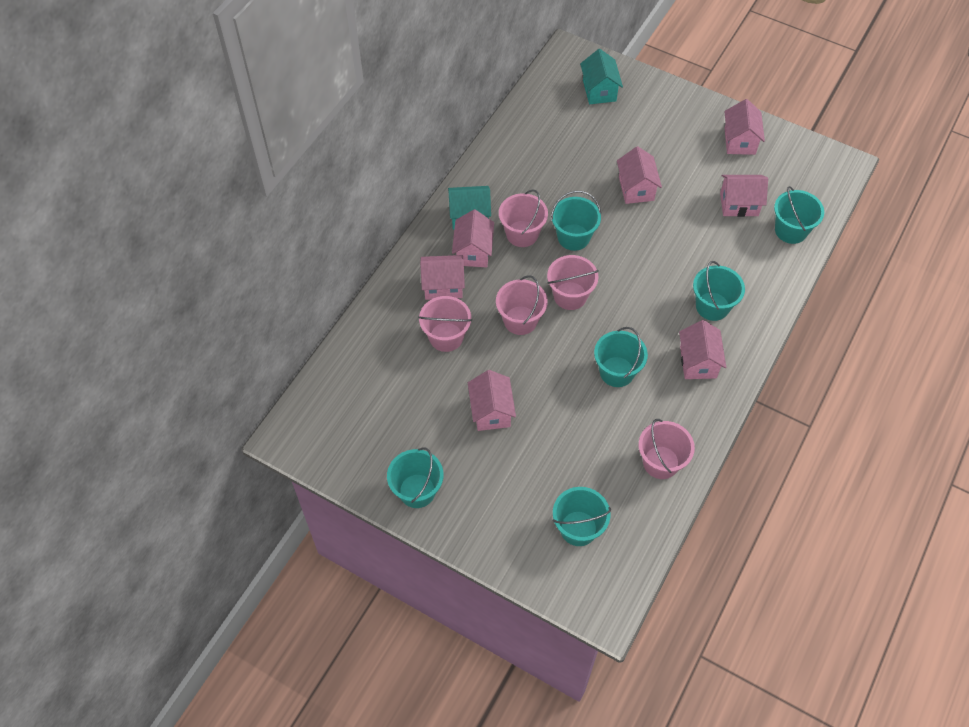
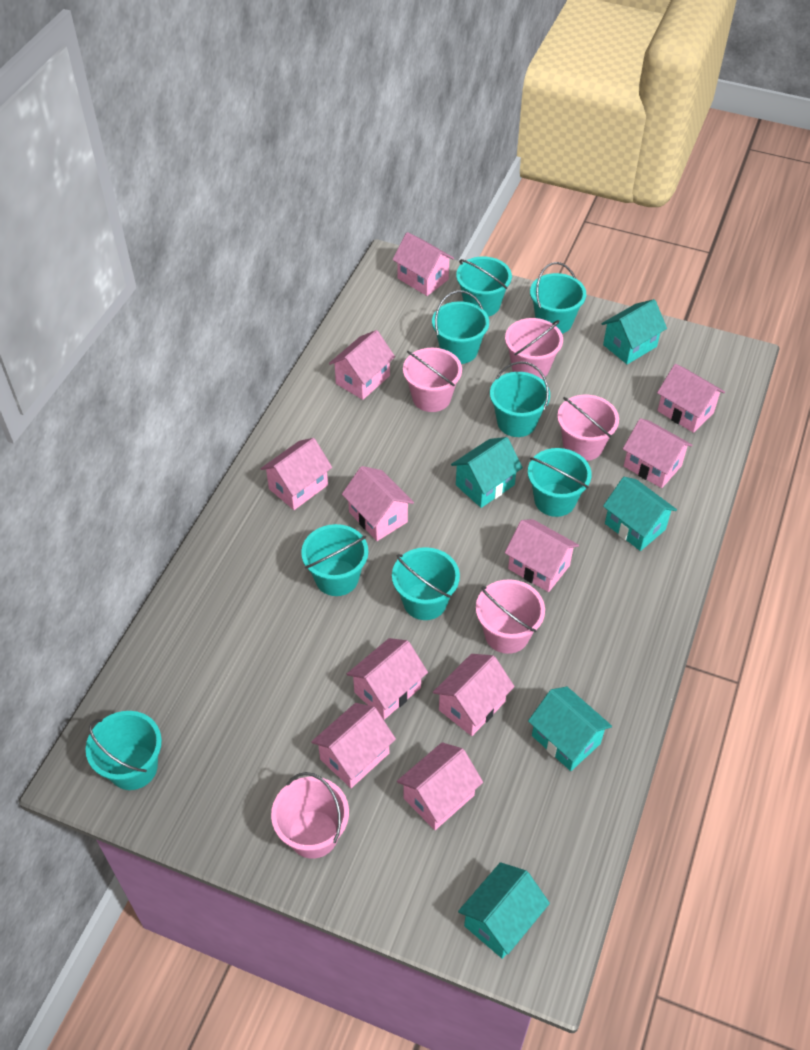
pink house: 7 -> 11
turquoise bucket: 6 -> 8
turquoise house: 2 -> 5

